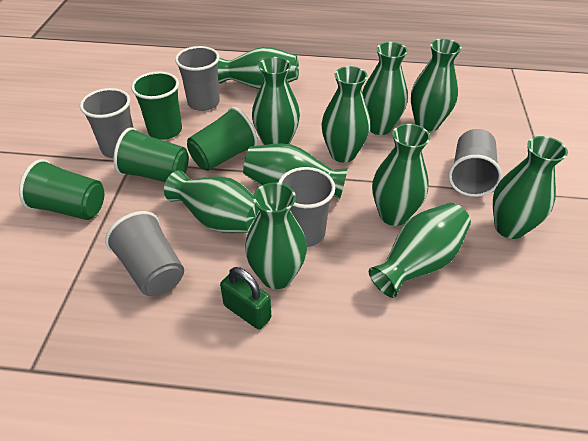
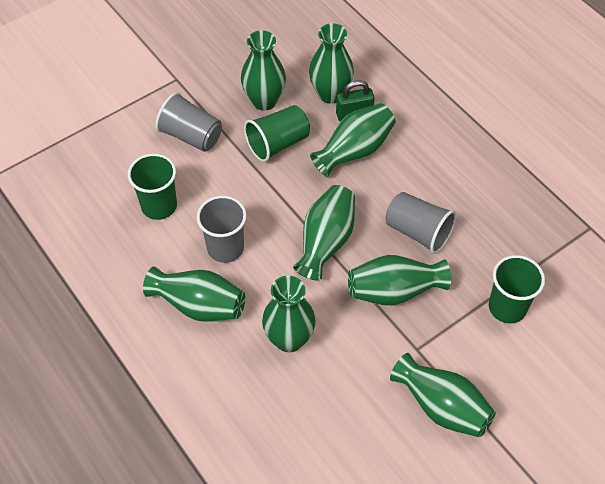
green cup: 4 -> 3
green vase: 11 -> 8
grey cup: 5 -> 3

